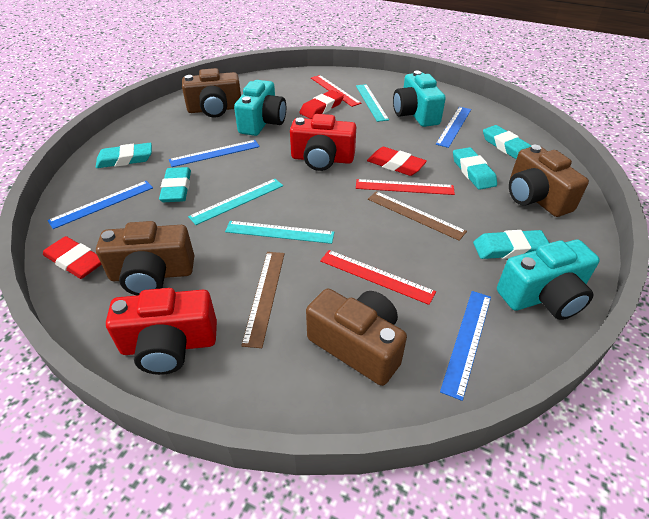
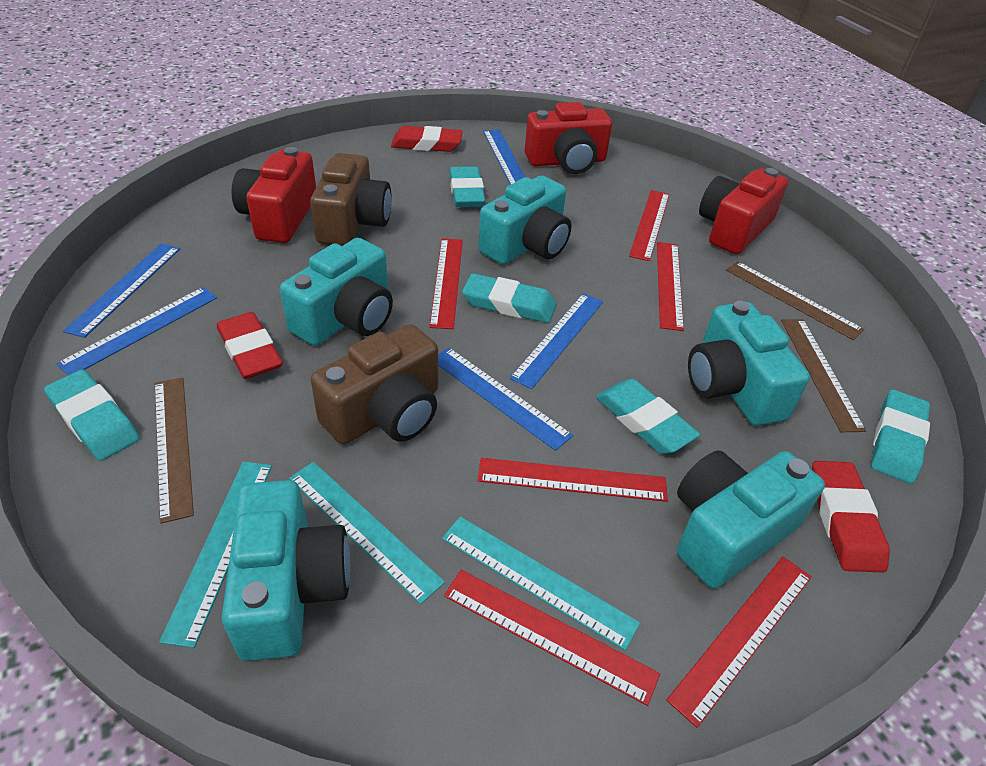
blue ruler: 4 -> 5
brown camera: 4 -> 2
brown ruler: 2 -> 3
red camera: 2 -> 3
red ruler: 3 -> 6
turquoise camera: 3 -> 5

